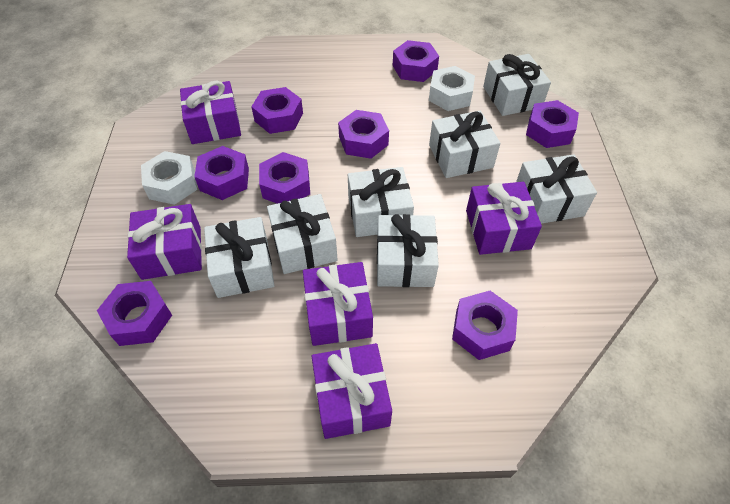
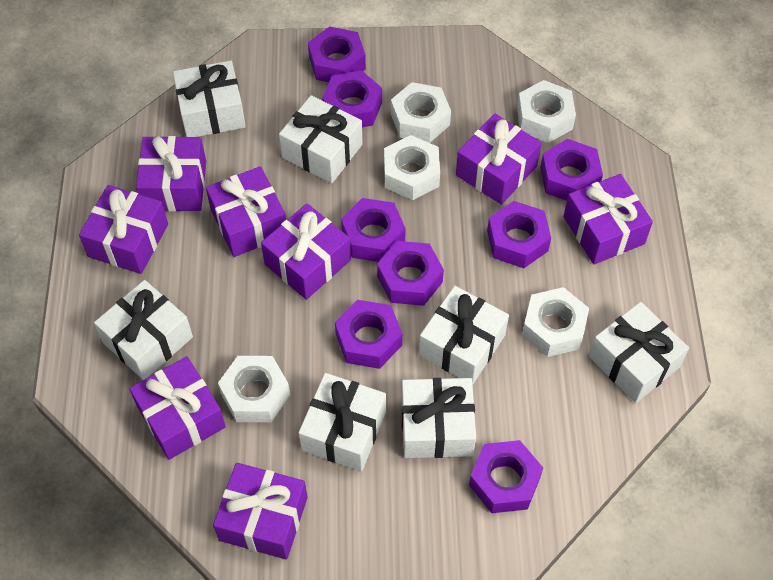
purple gift: 5 -> 8
white nut: 2 -> 5

